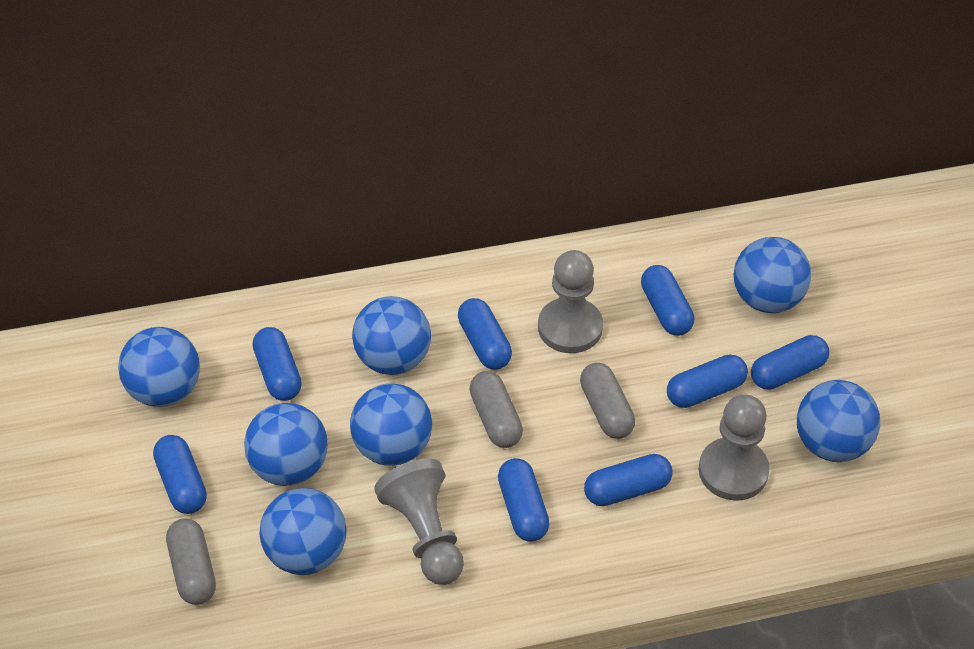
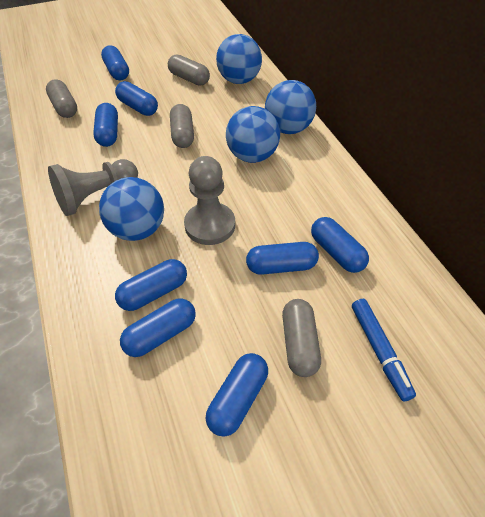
blue ball: 7 -> 4
blue marker: 0 -> 1
grey capsule: 3 -> 4
grey pawn: 3 -> 2

